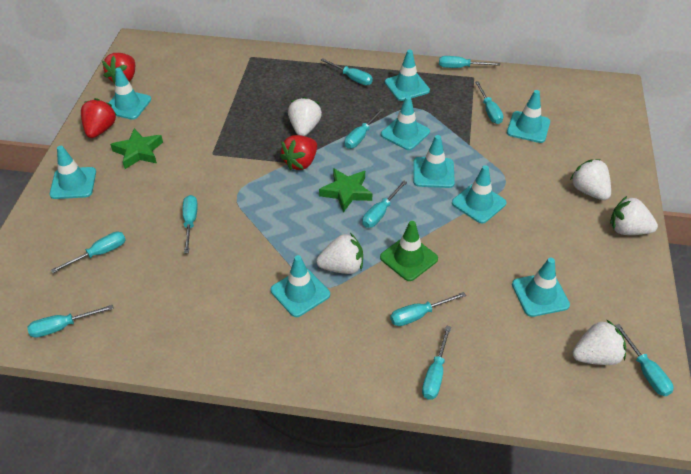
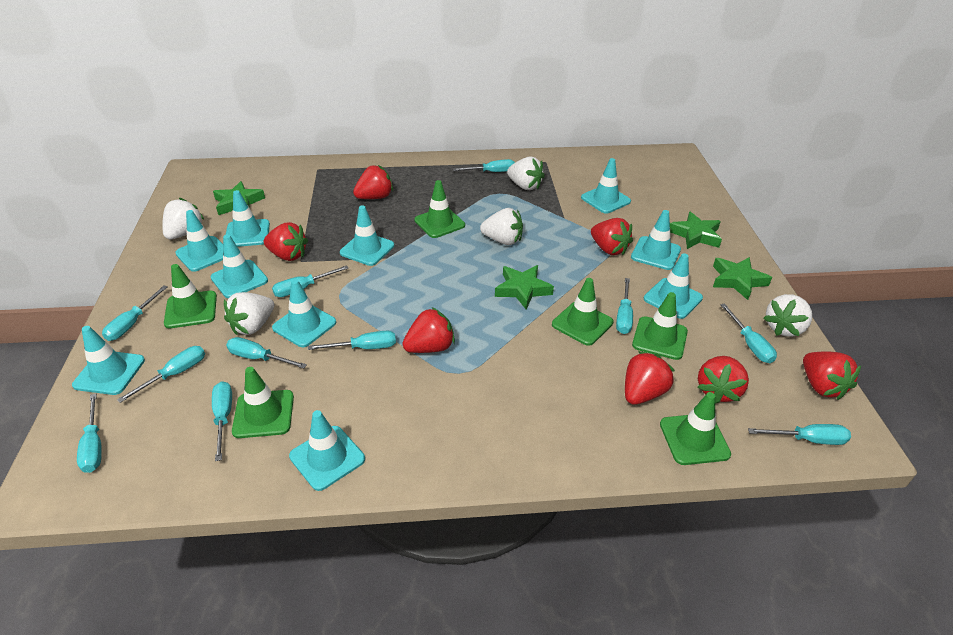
green star: 2 -> 4
green traffic cone: 1 -> 6
red strawberry: 3 -> 7
turquoise traffic cone: 9 -> 10

